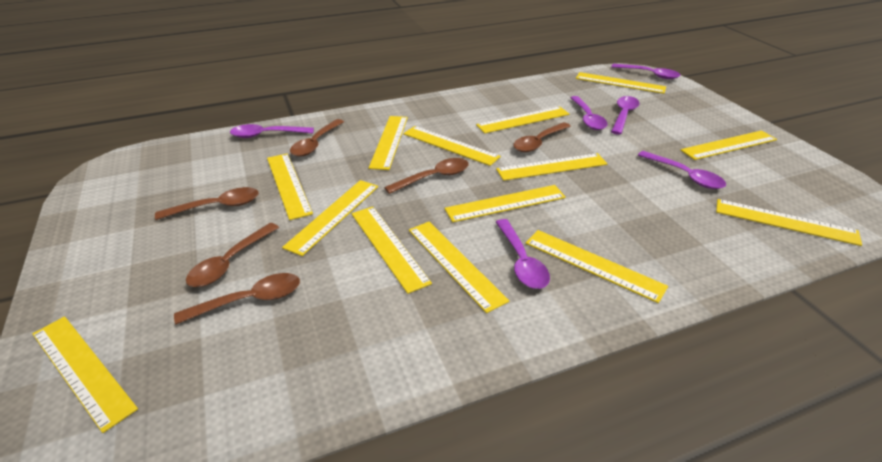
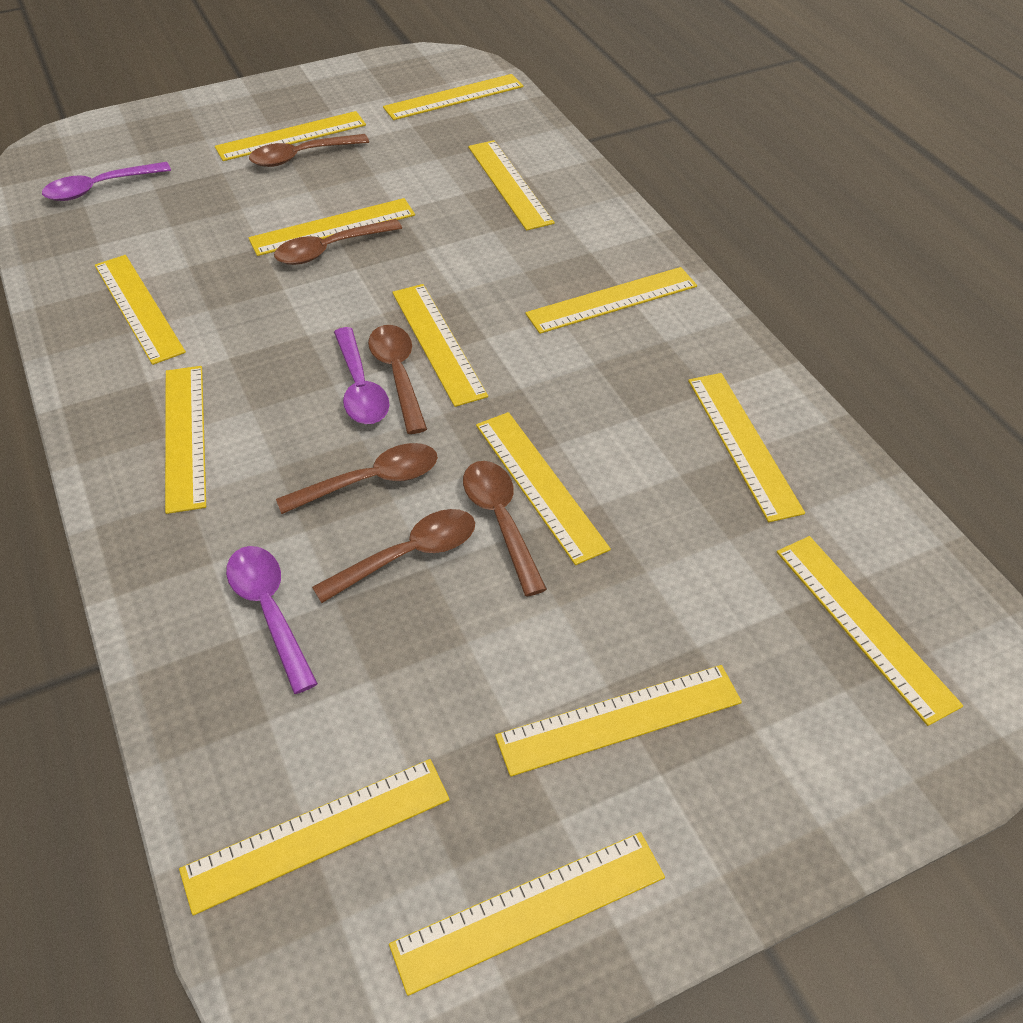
purple spoon: 6 -> 3

